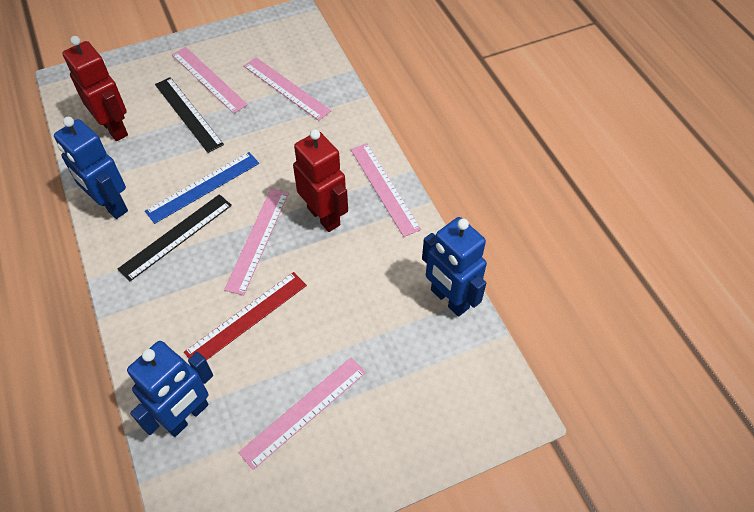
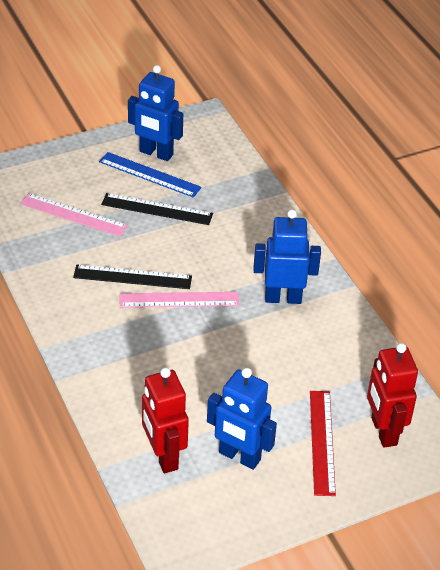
pink ruler: 5 -> 2

